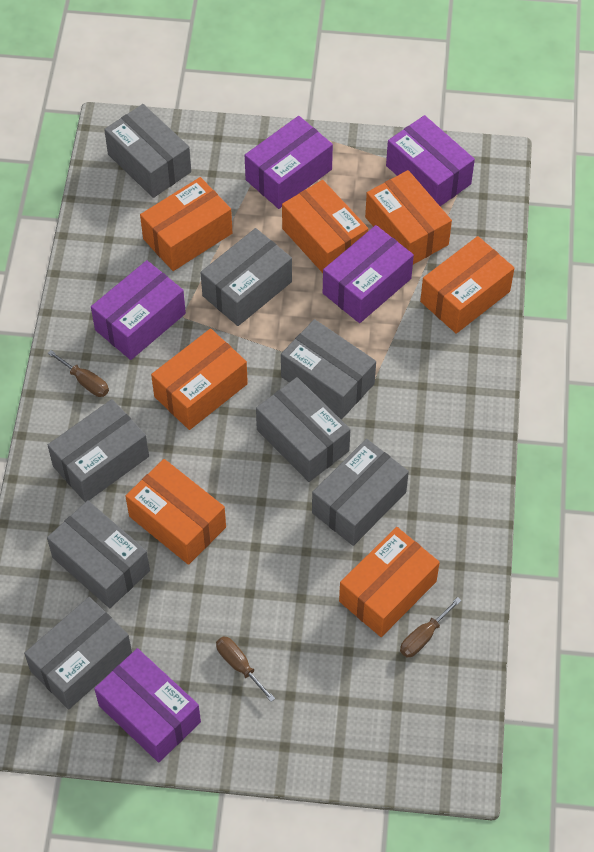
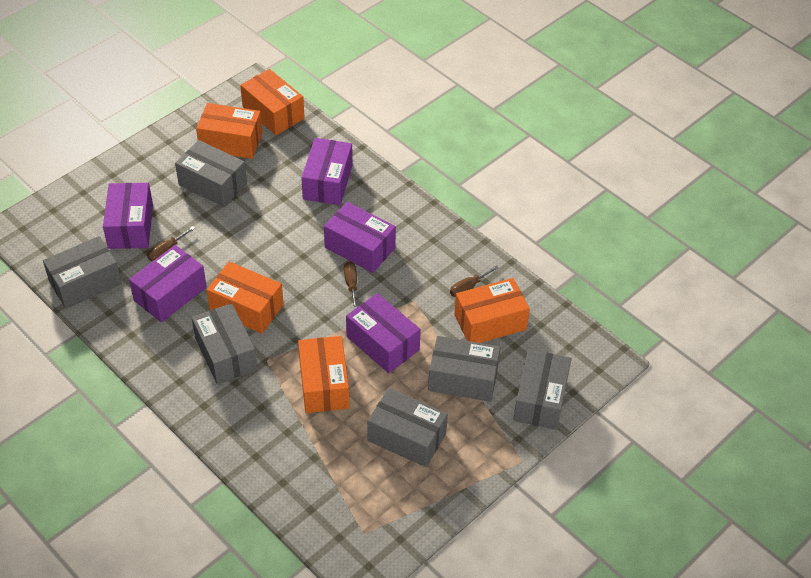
grey box: 8 -> 6
orange box: 7 -> 5

